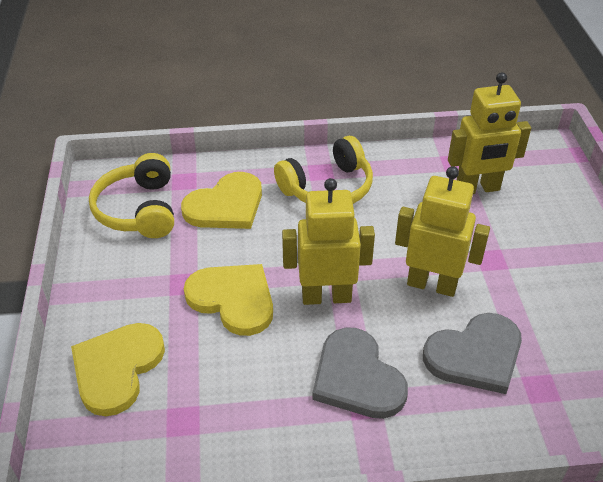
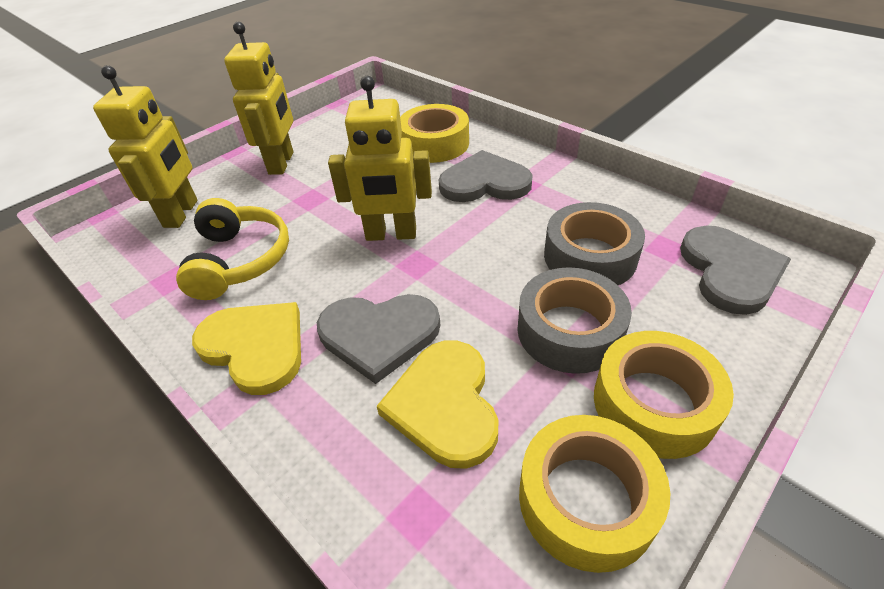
grey heart: 2 -> 3
grey tape: 0 -> 2
yellow headphones: 2 -> 1
yellow heart: 3 -> 2
yellow tape: 0 -> 3

